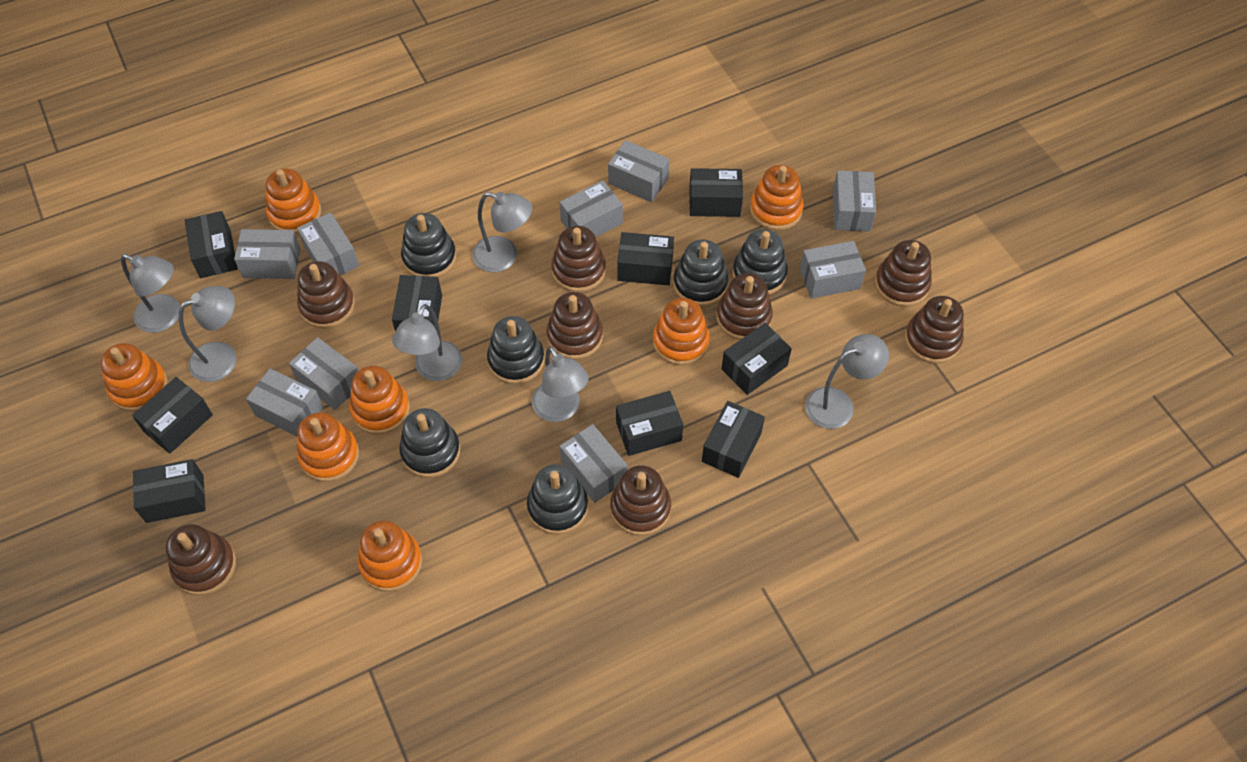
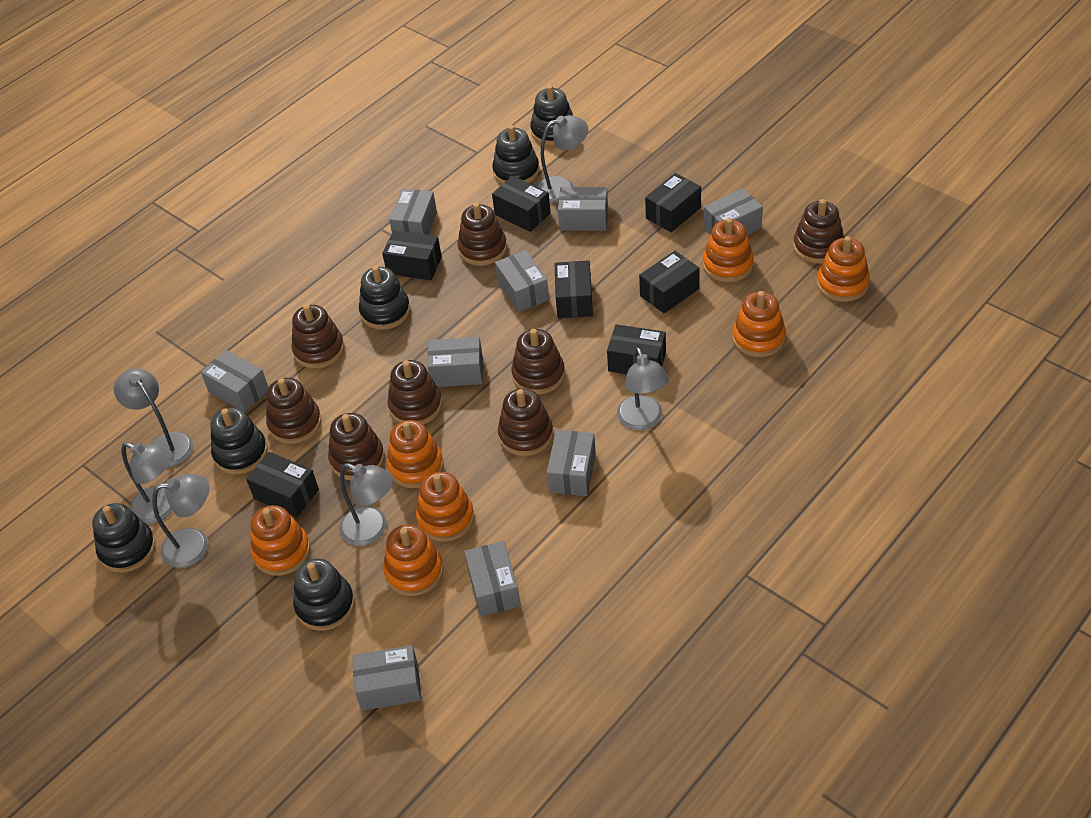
black box: 9 -> 7

